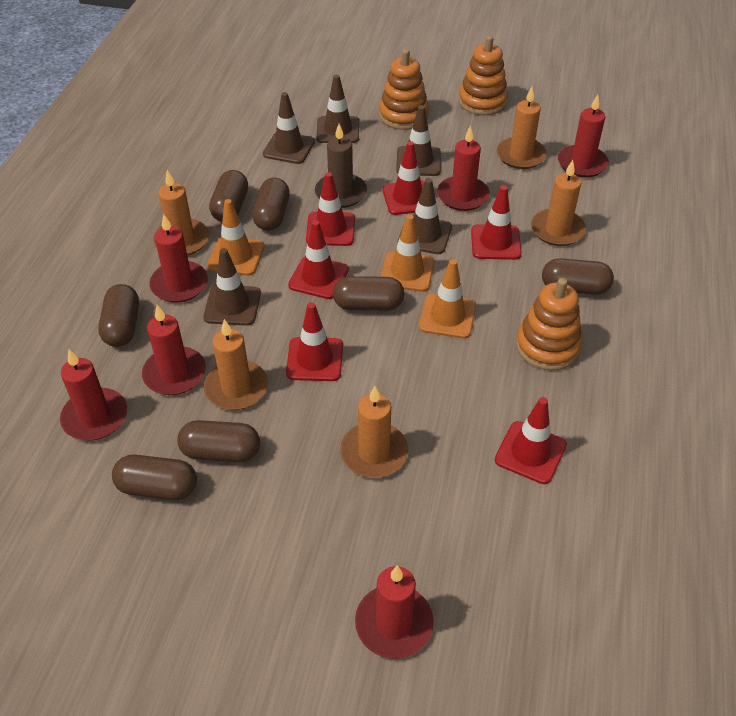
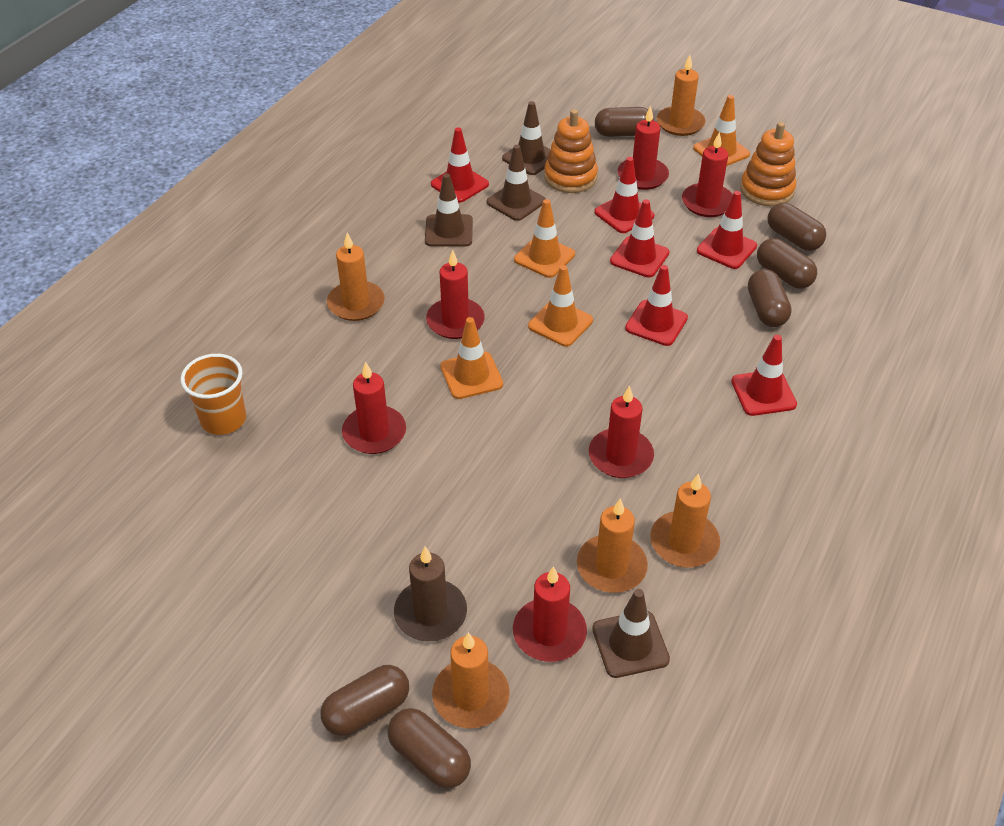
brown capsule: 7 -> 6
brown traffic cone: 5 -> 4
orange cup: 0 -> 1
orange stacking toy: 3 -> 2
orange traffic cone: 3 -> 4

